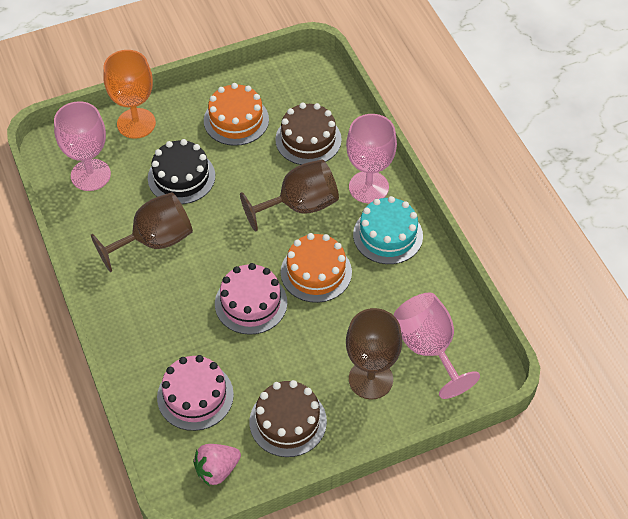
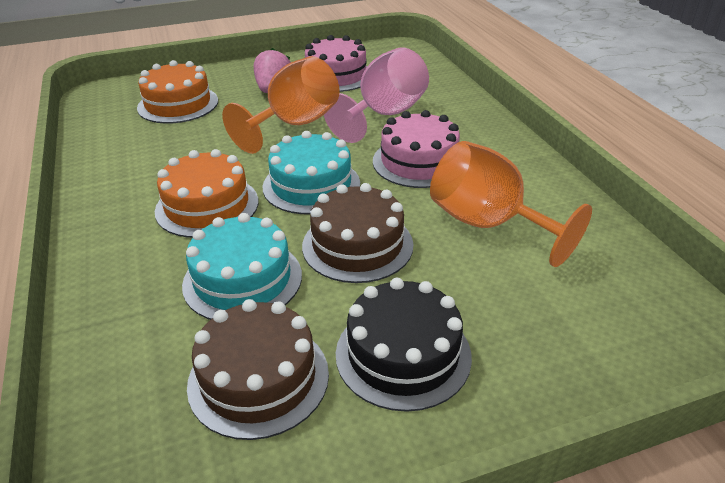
brown goblet: 3 -> 0
orange goblet: 1 -> 2
pink goblet: 3 -> 1
turquoise cake: 1 -> 2

